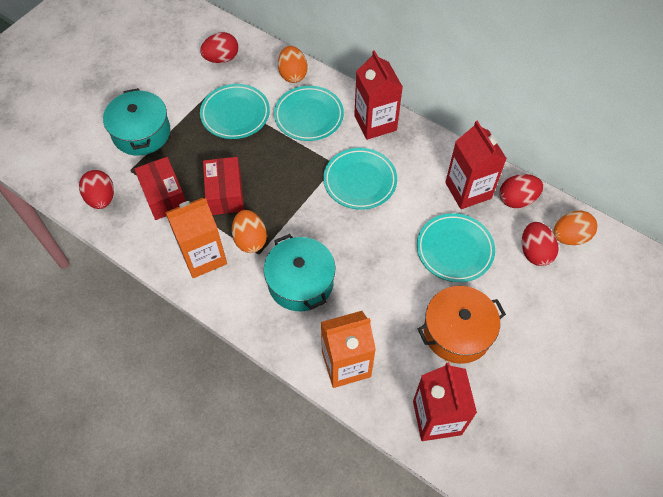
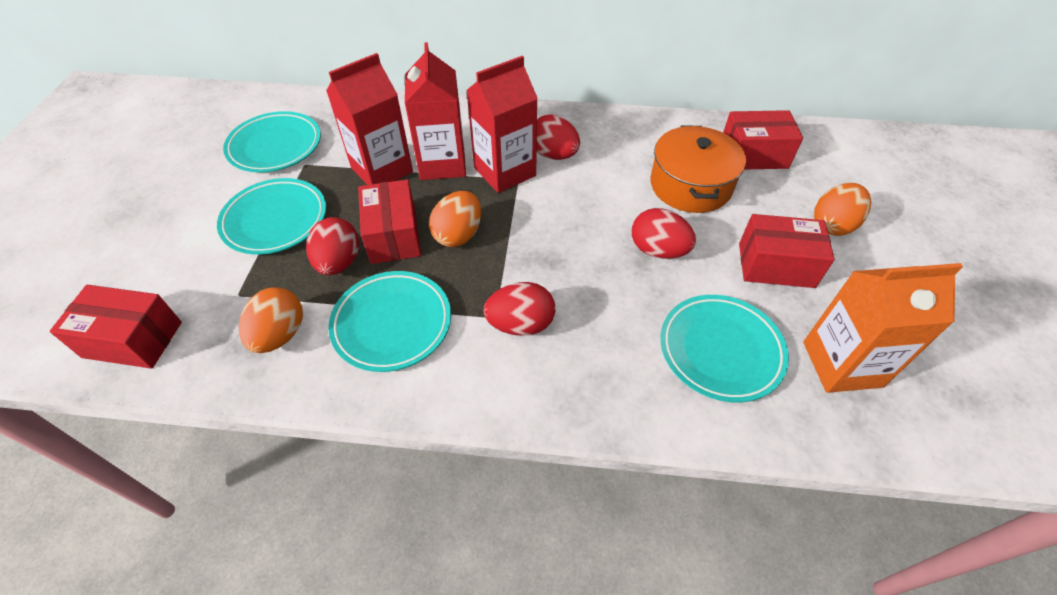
orange carton: 2 -> 1
red box: 2 -> 4
turquoise pot: 2 -> 0

